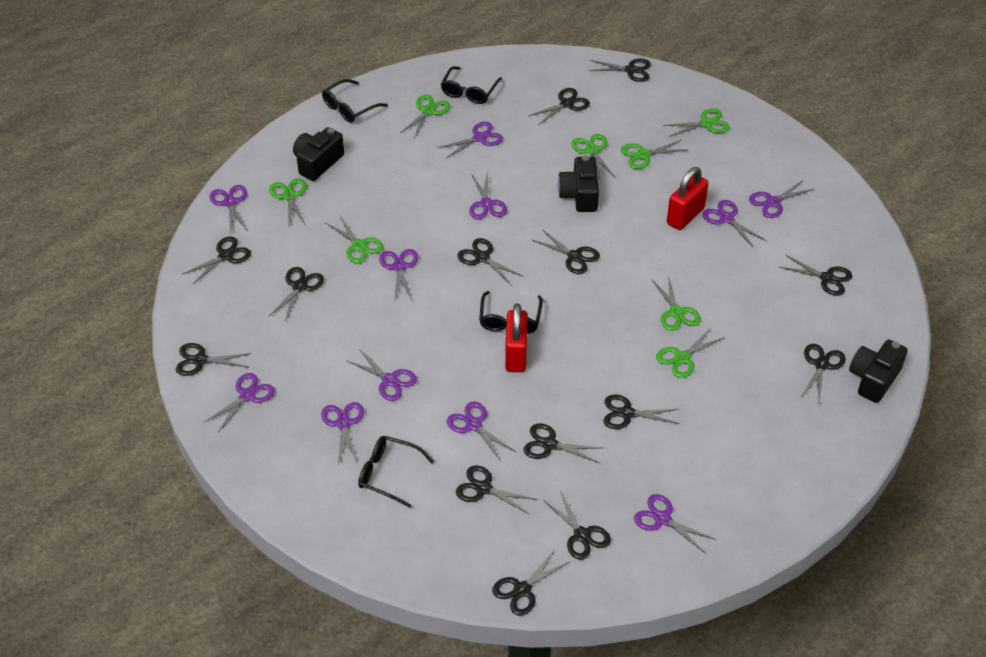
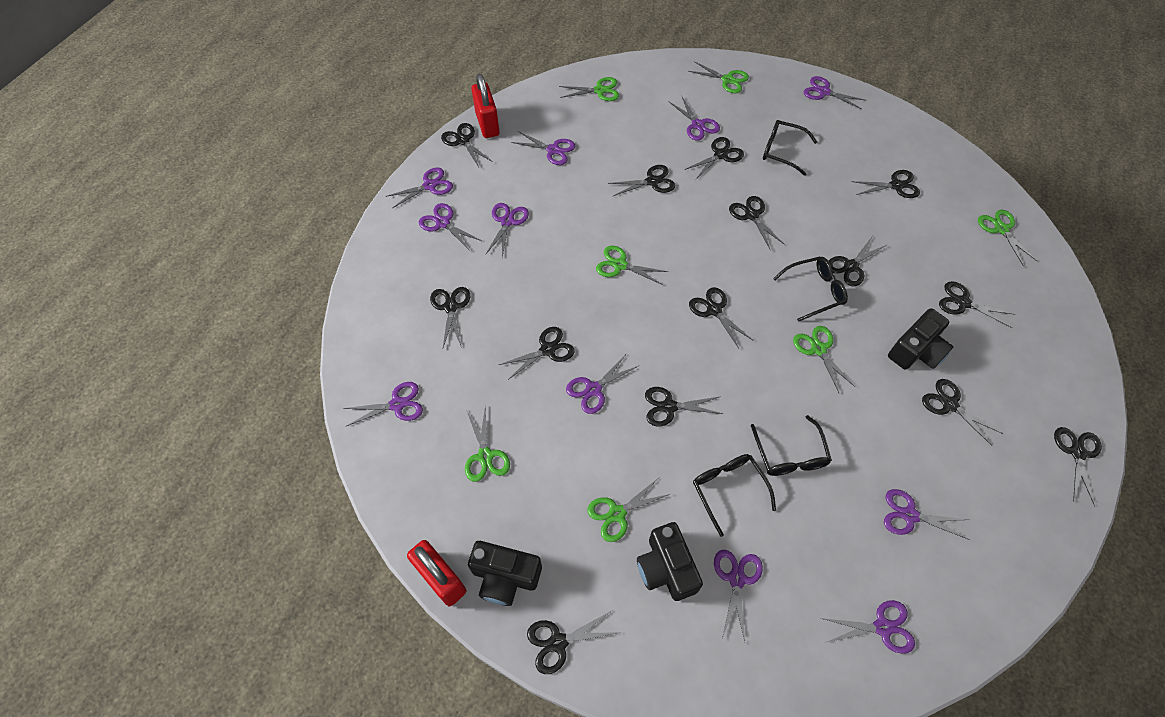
green scissors: 8 -> 7

